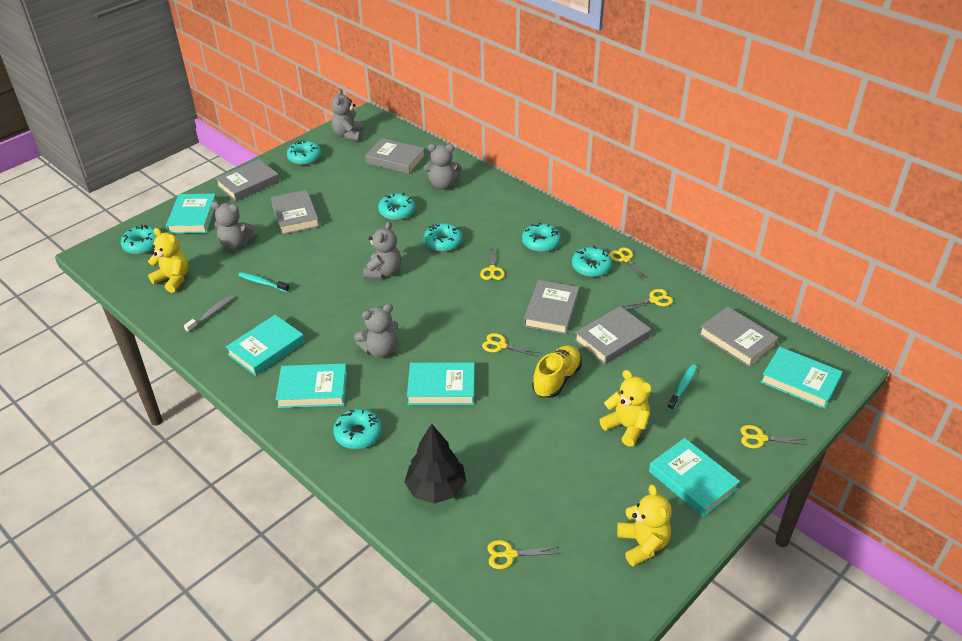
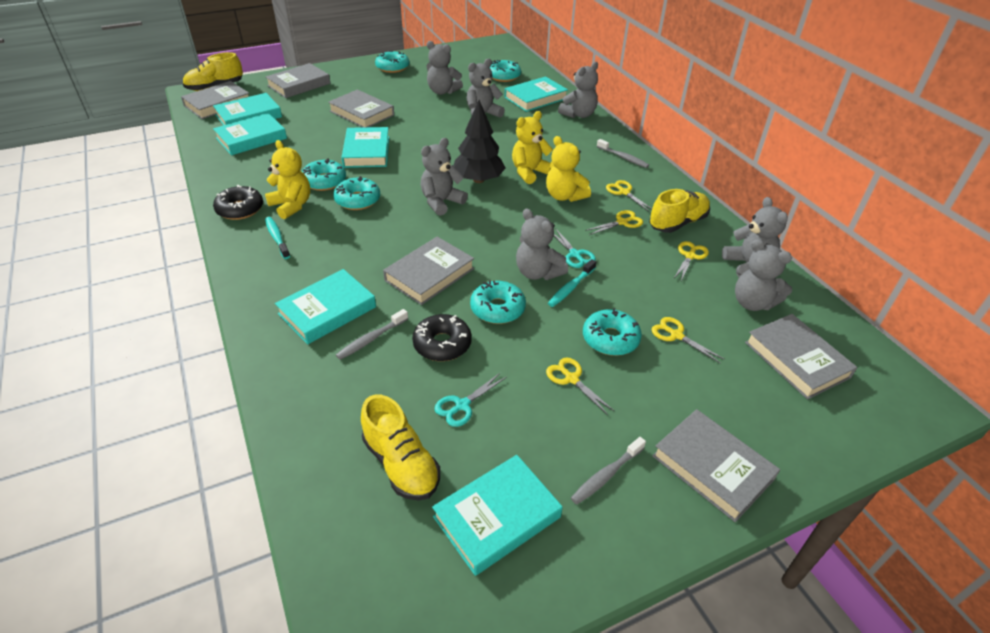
black donut: 0 -> 2
grey teddy bear: 5 -> 7
grey toothbrush: 1 -> 3
turquoise donut: 7 -> 6
turquoise scissors: 0 -> 2
yellow scissors: 6 -> 5
yellow shoe: 1 -> 3

